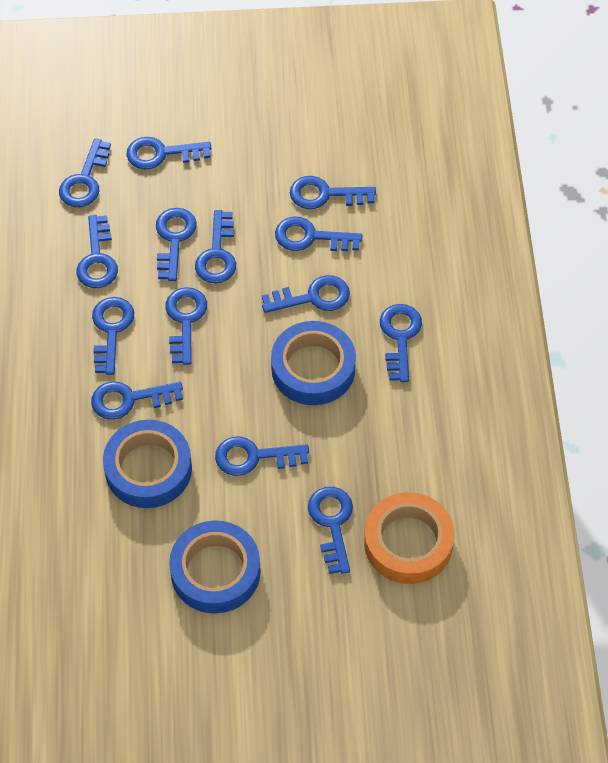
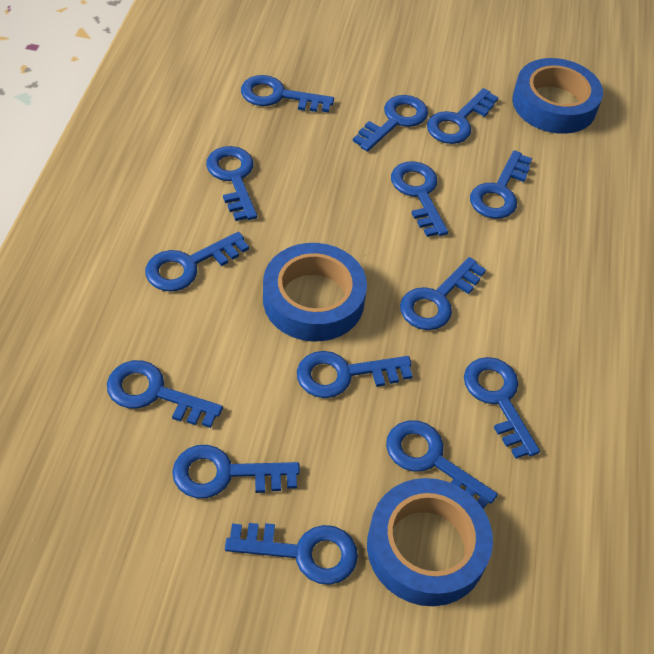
orange tape: 1 -> 0

